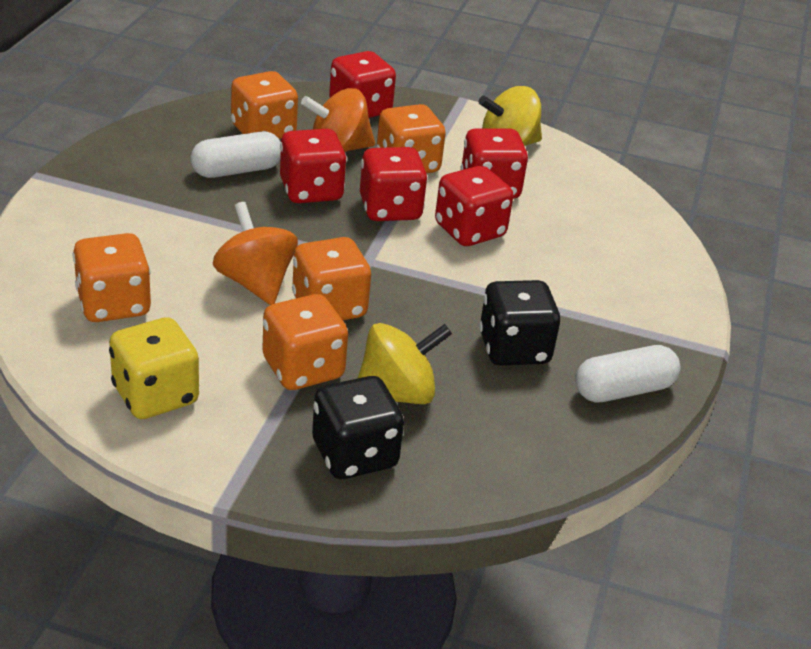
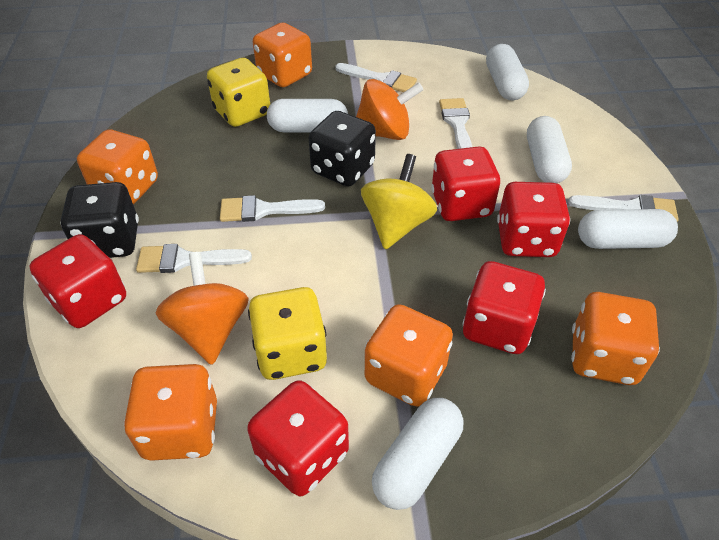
white brush: 0 -> 5
white capsule: 2 -> 5
yellow dice: 1 -> 2
yellow spinning top: 2 -> 1

